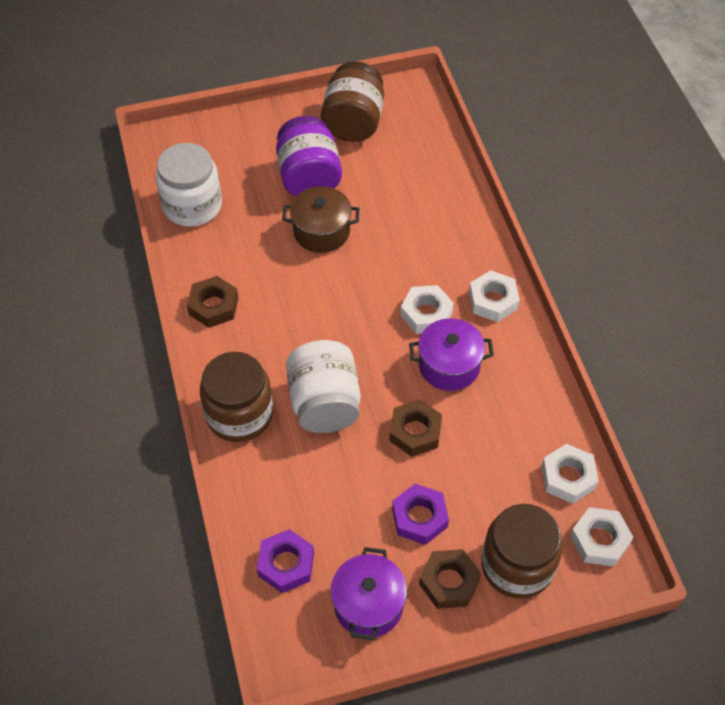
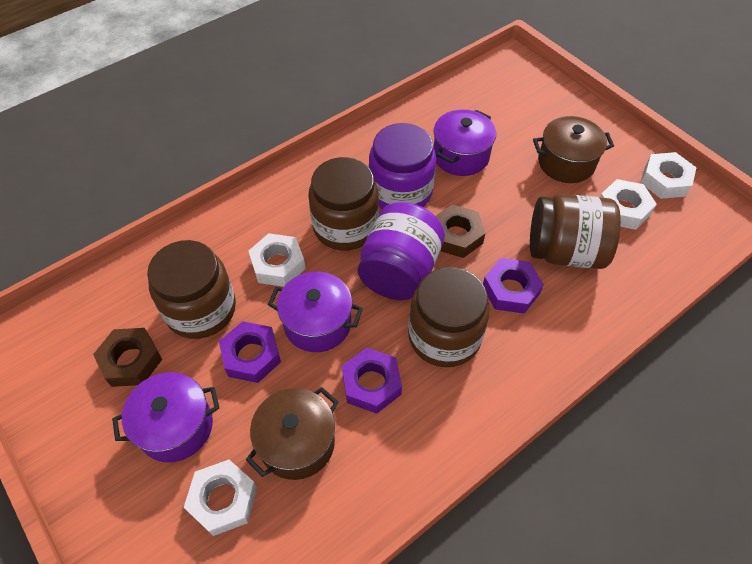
brown jar: 3 -> 4
brown nut: 3 -> 2
brown pot: 1 -> 2
purple jar: 1 -> 2
purple nut: 2 -> 3
purple pot: 2 -> 3
white jar: 2 -> 0

